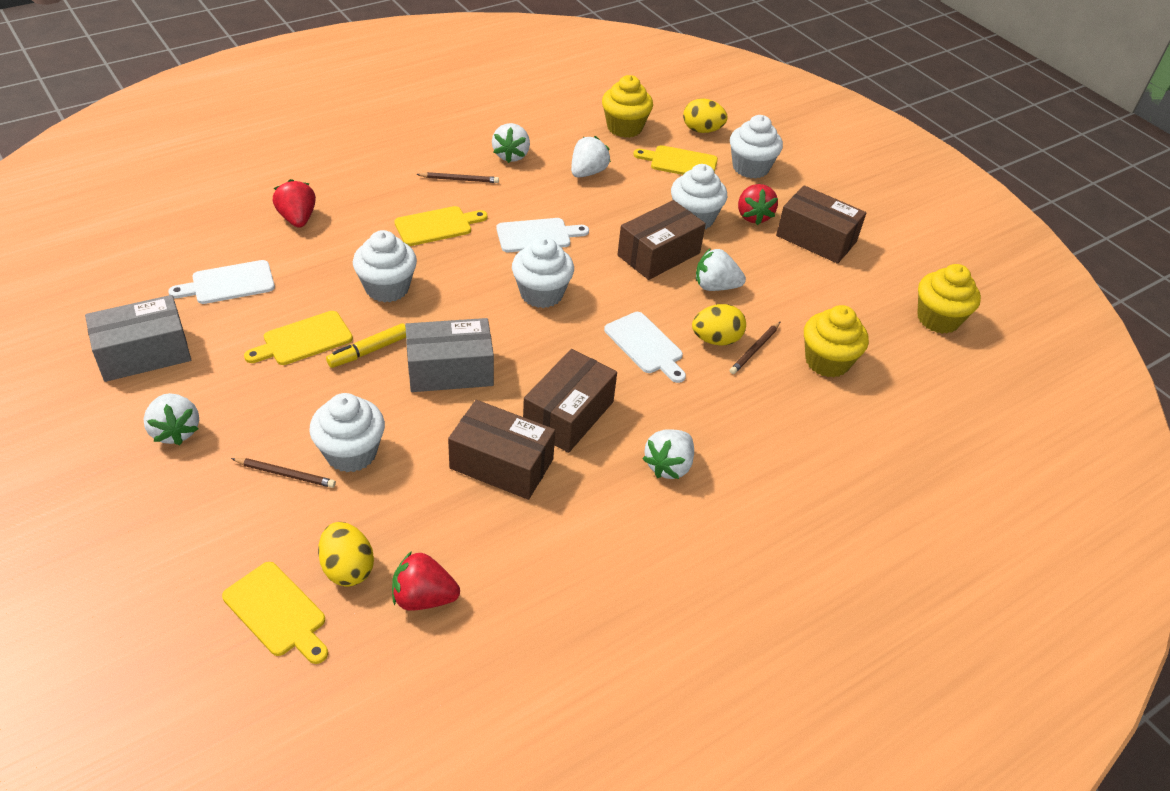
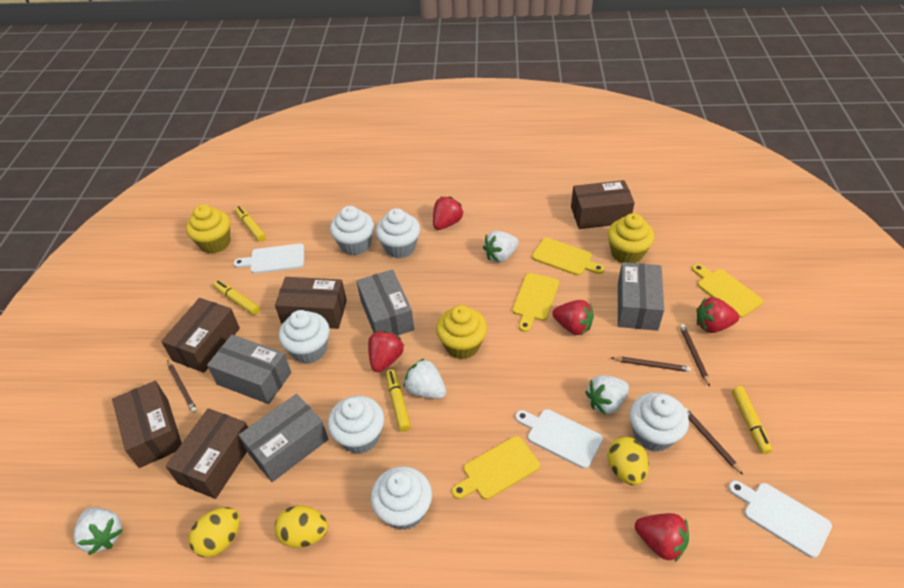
brown box: 4 -> 5
brown pencil: 3 -> 4
grey box: 2 -> 4
red strawberry: 3 -> 5
white cupcake: 5 -> 6
white strawberry: 5 -> 4
yellow marker: 1 -> 4

